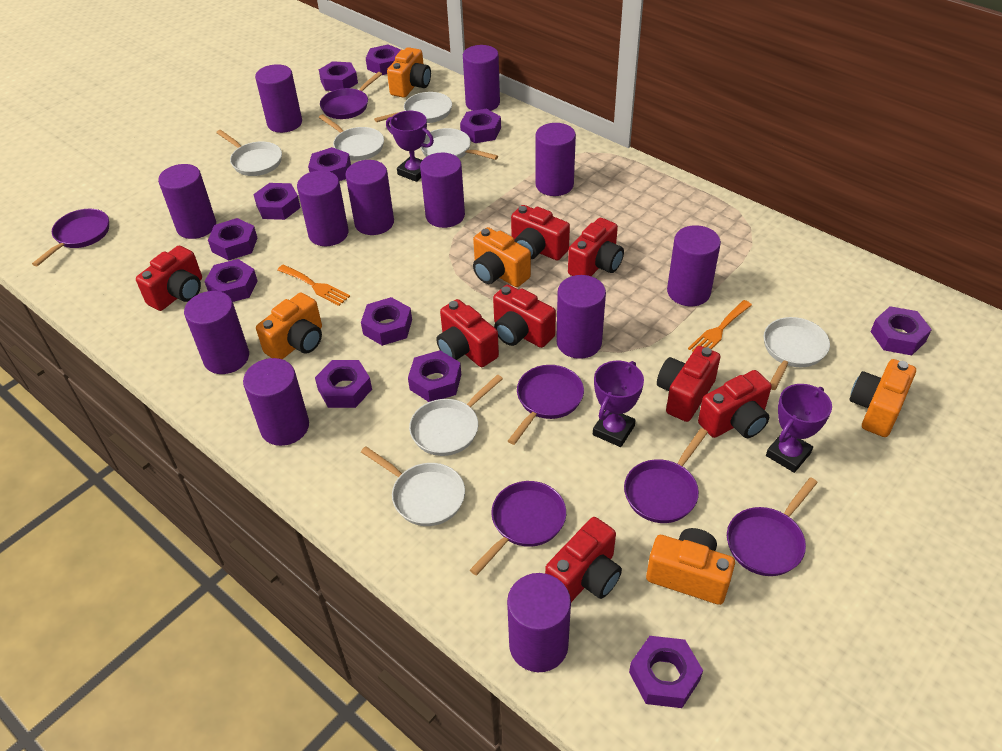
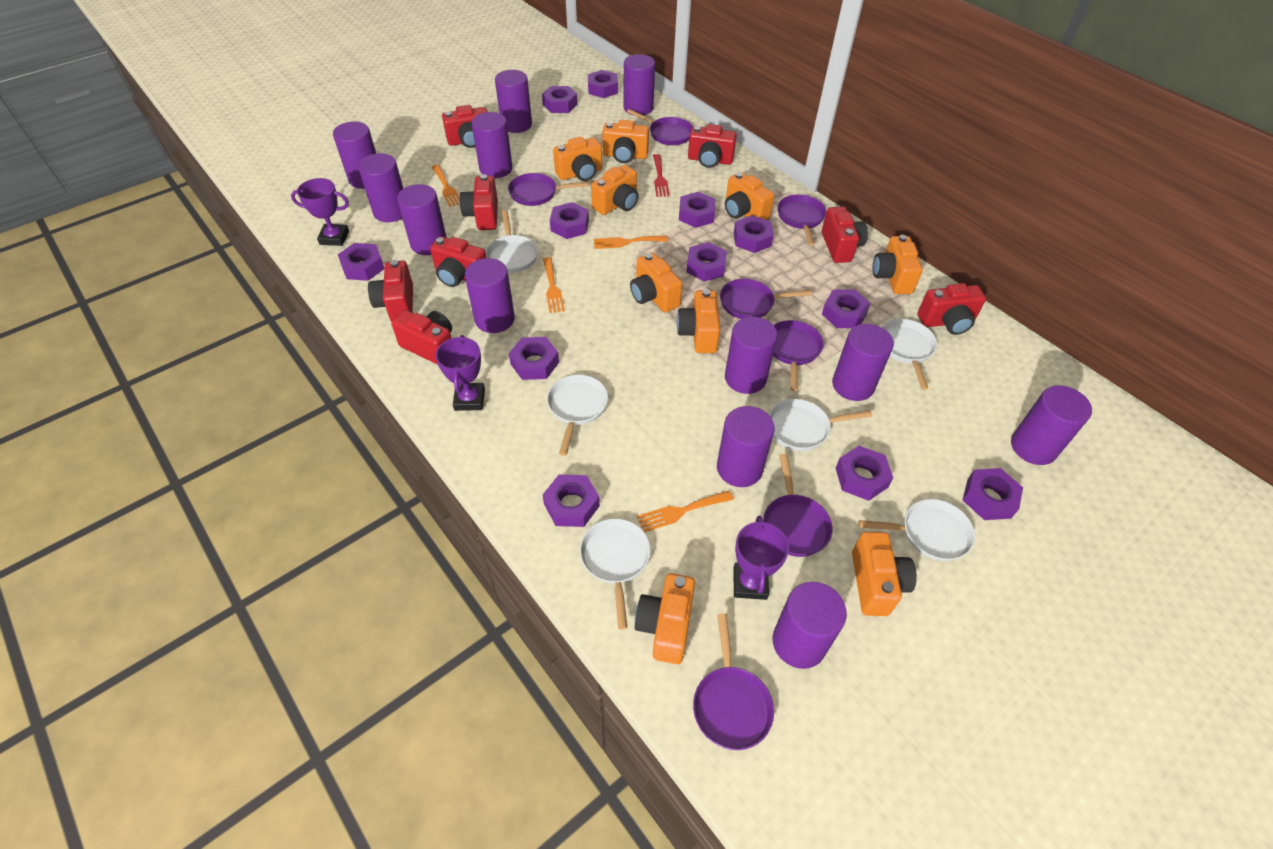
orange camera: 5 -> 9
orange fork: 2 -> 4
purple pan: 6 -> 7
red fork: 0 -> 1
white pan: 7 -> 6

